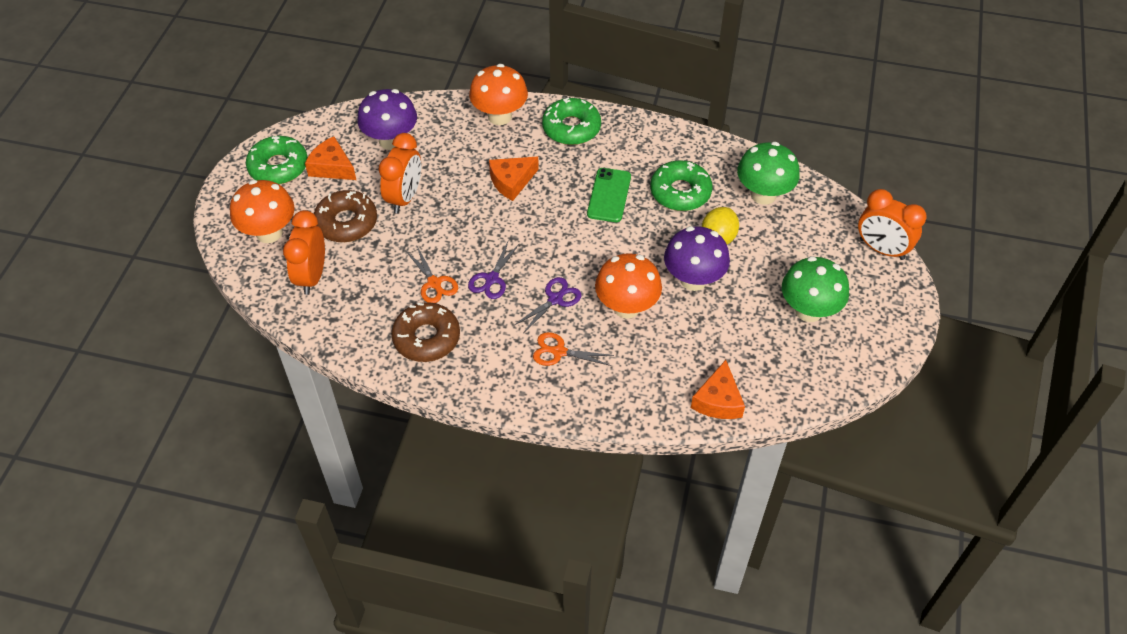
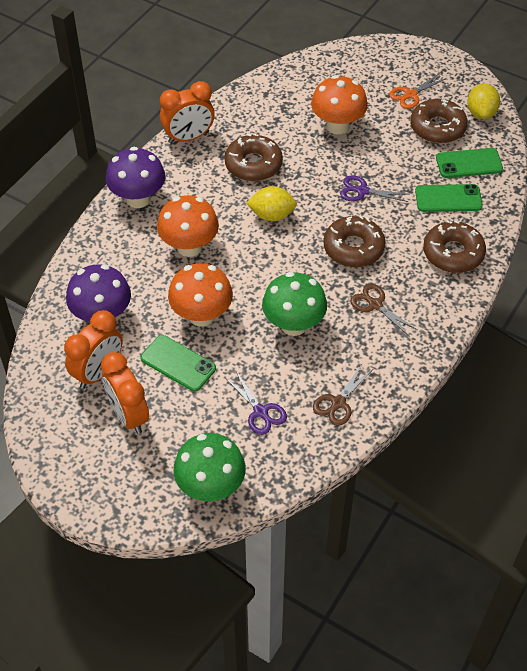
brown donut: 2 -> 4
brown scissors: 0 -> 2
green donut: 3 -> 0
green phone: 1 -> 3
orange cheese: 3 -> 0
orange scissors: 2 -> 1
yellow lemon: 1 -> 2

